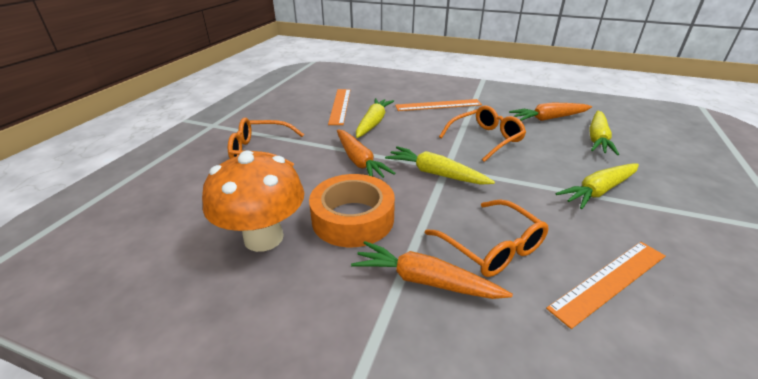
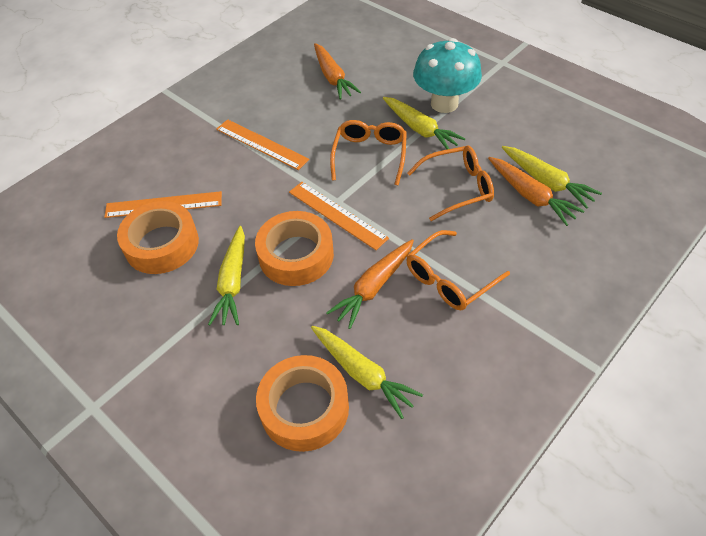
orange mushroom: 1 -> 0
orange tape: 1 -> 3
turquoise mushroom: 0 -> 1

